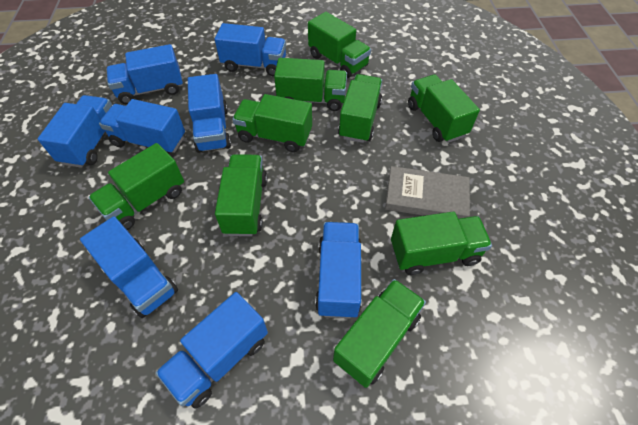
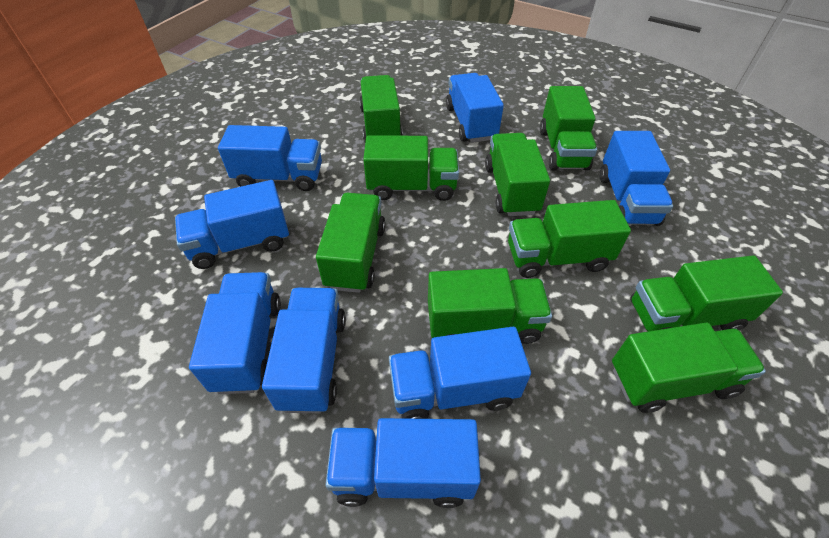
grey book: 1 -> 0

